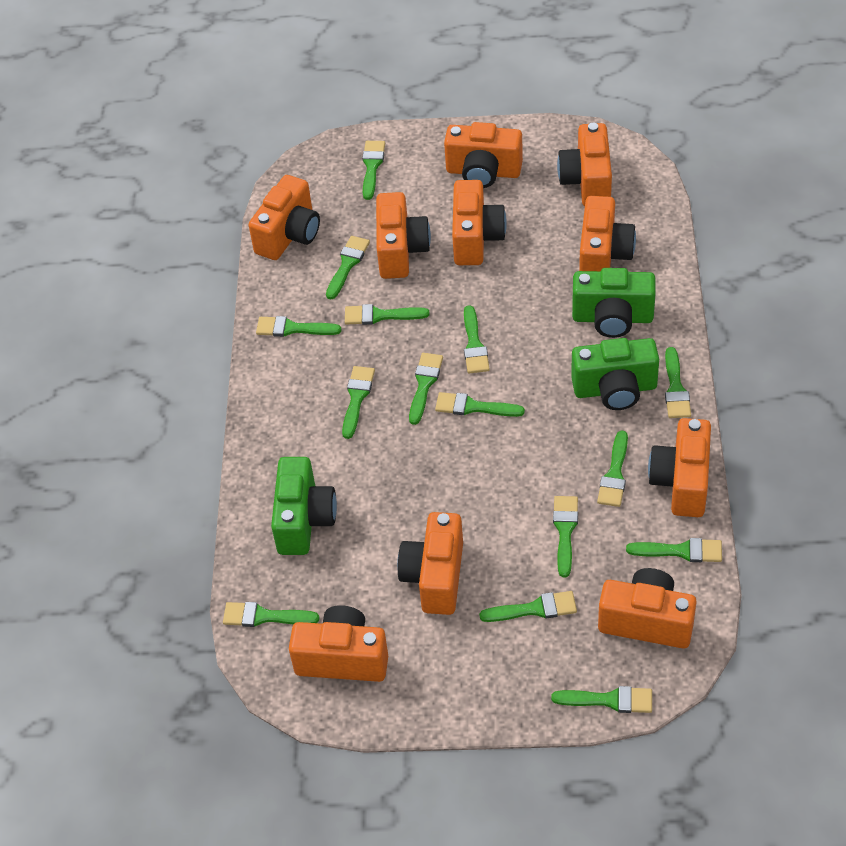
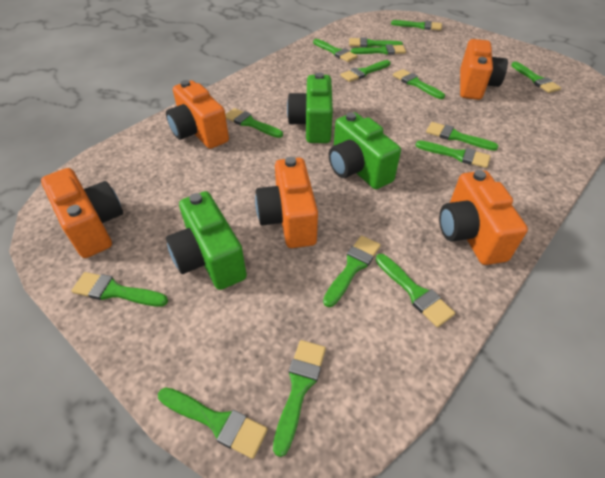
orange camera: 10 -> 5

